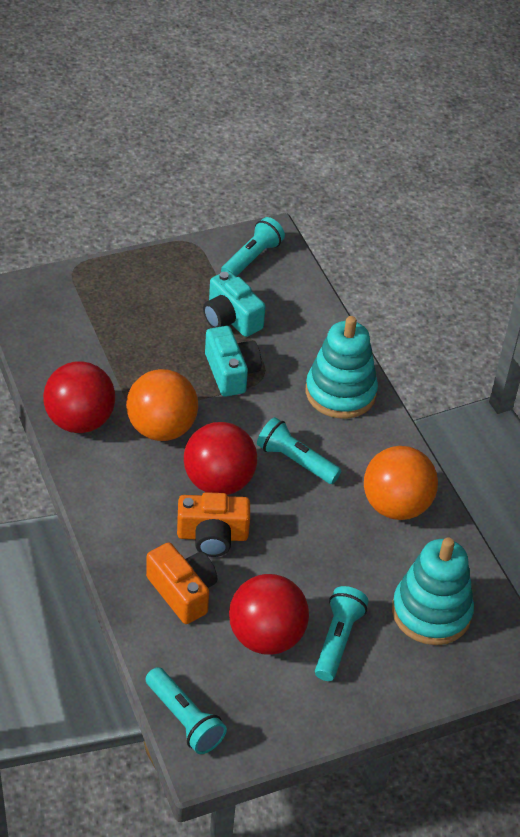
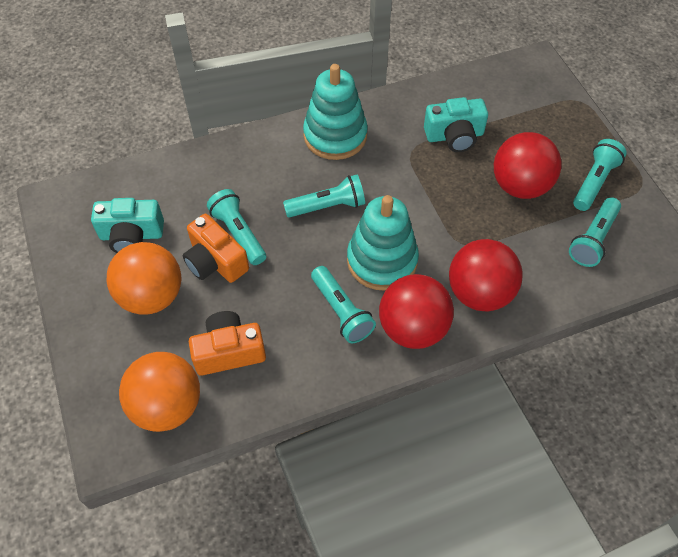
turquoise flashlight: 4 -> 5

